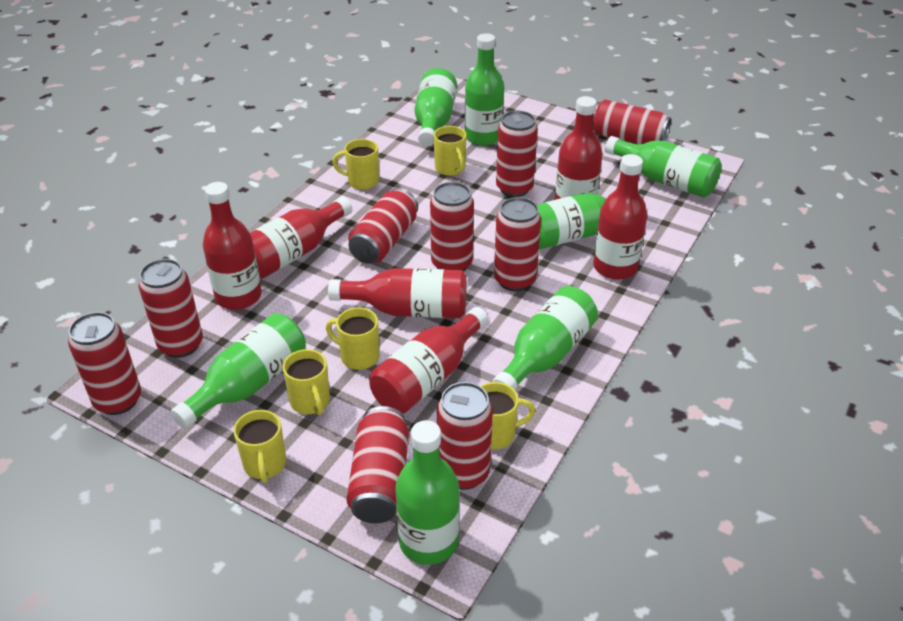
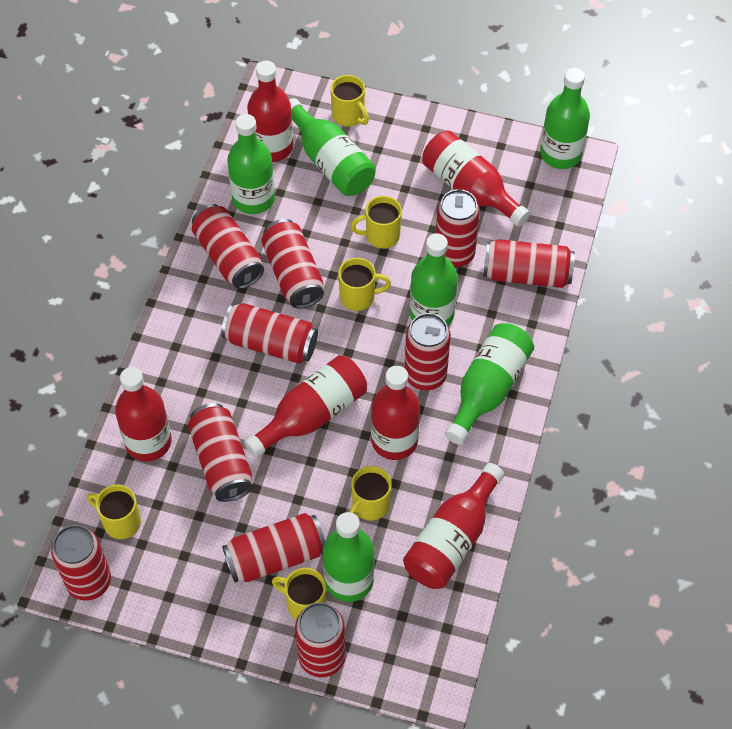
green bottle: 7 -> 6
red can: 9 -> 10

